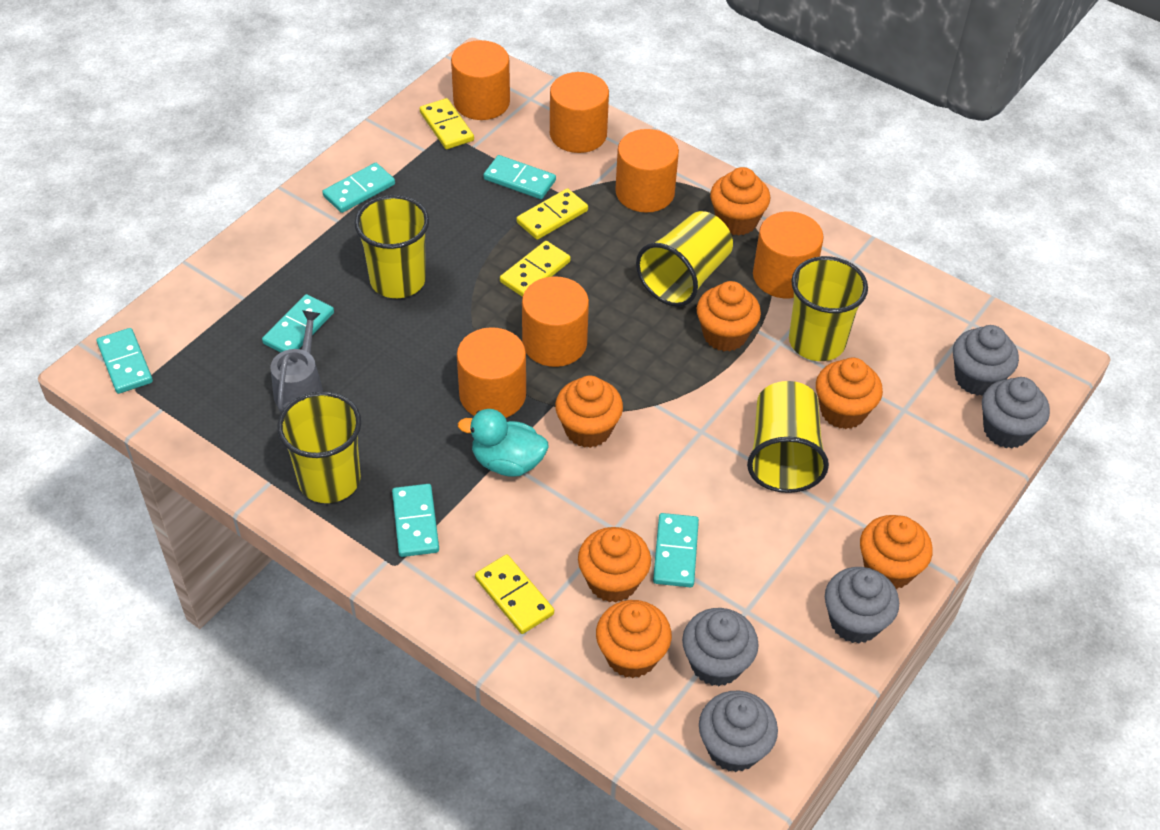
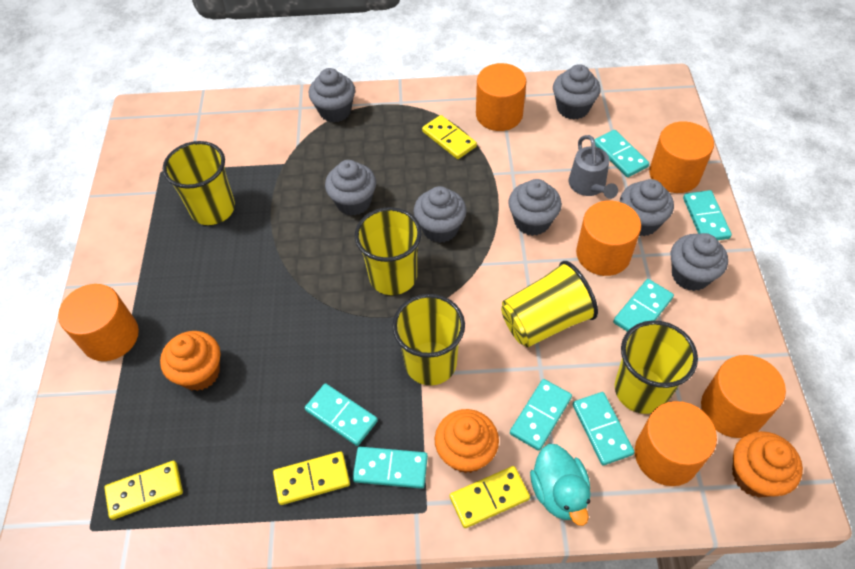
grey cupcake: 5 -> 7
orange cupcake: 7 -> 3
turquoise domino: 6 -> 7

